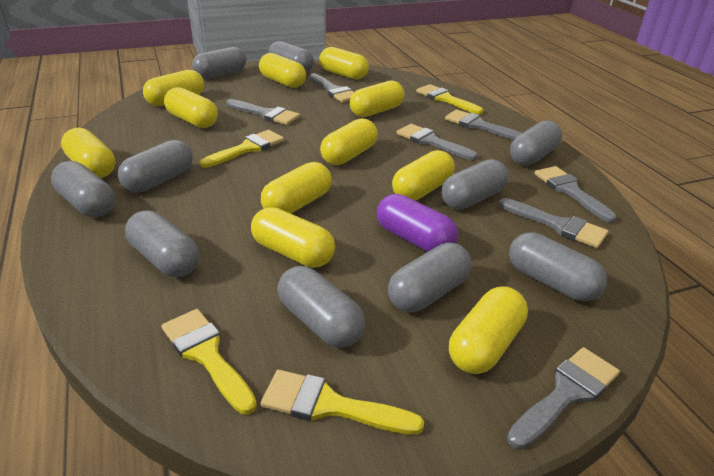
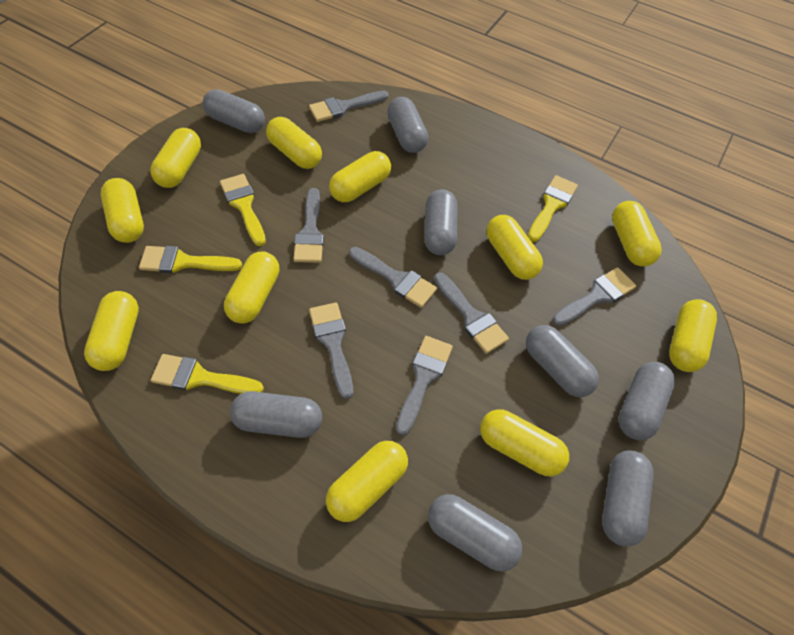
grey capsule: 10 -> 8
purple capsule: 1 -> 0

